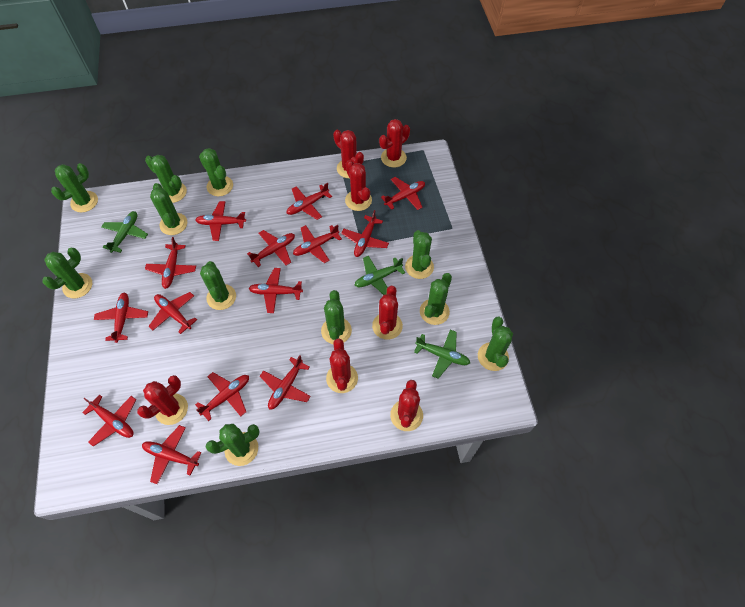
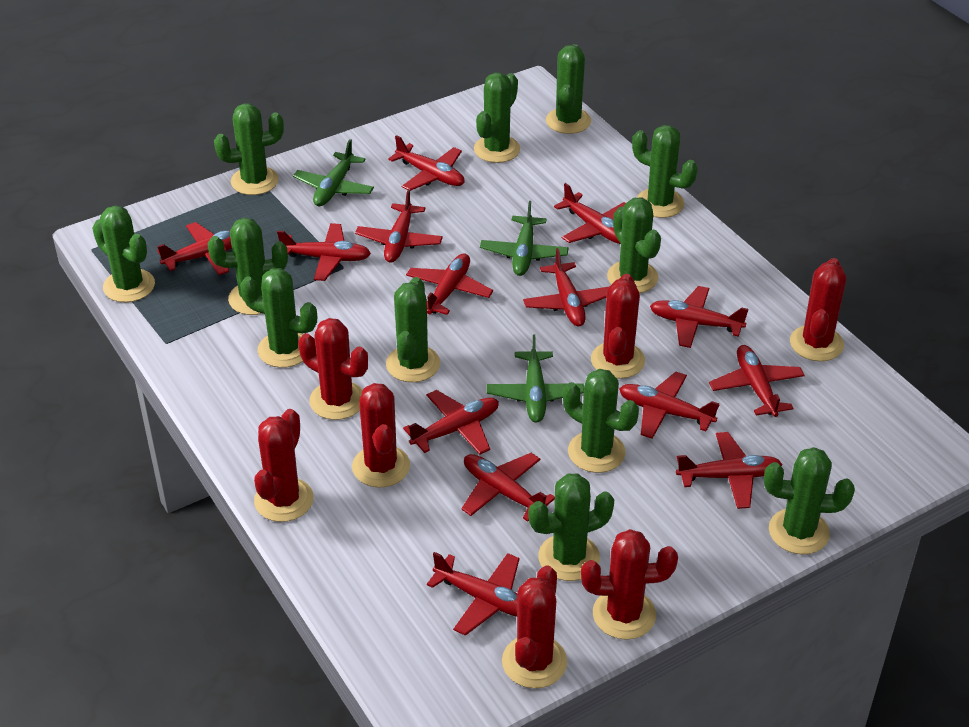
green cactus: 11 -> 12

